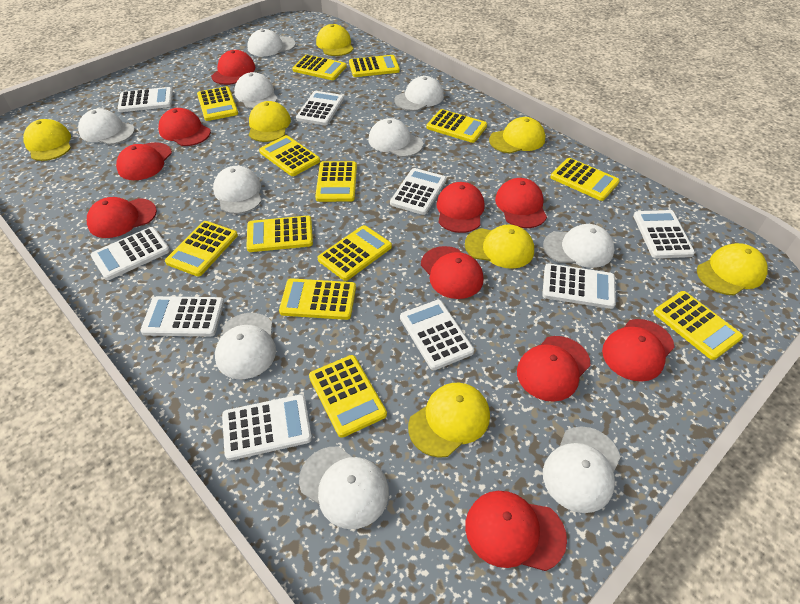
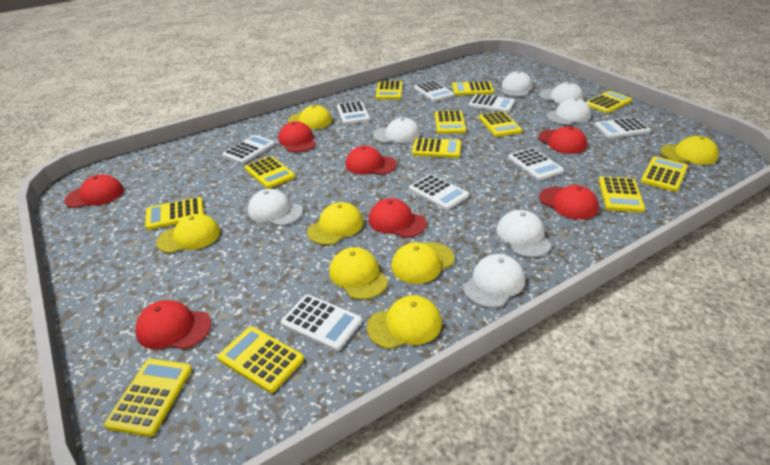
red cap: 10 -> 7
white calculator: 9 -> 8
white cap: 10 -> 7
yellow calculator: 13 -> 12

